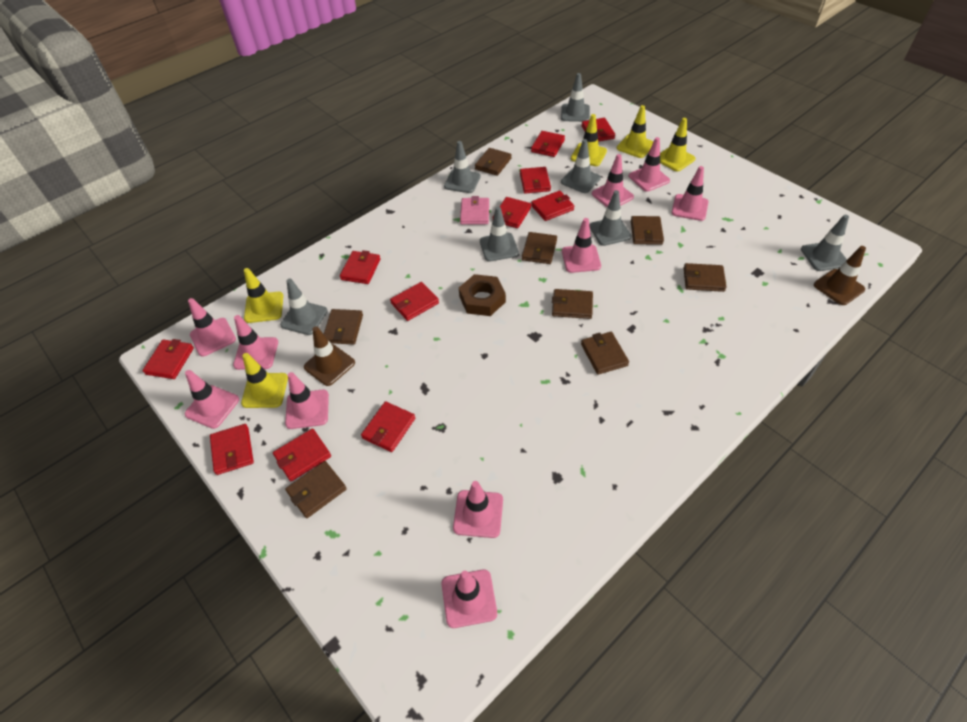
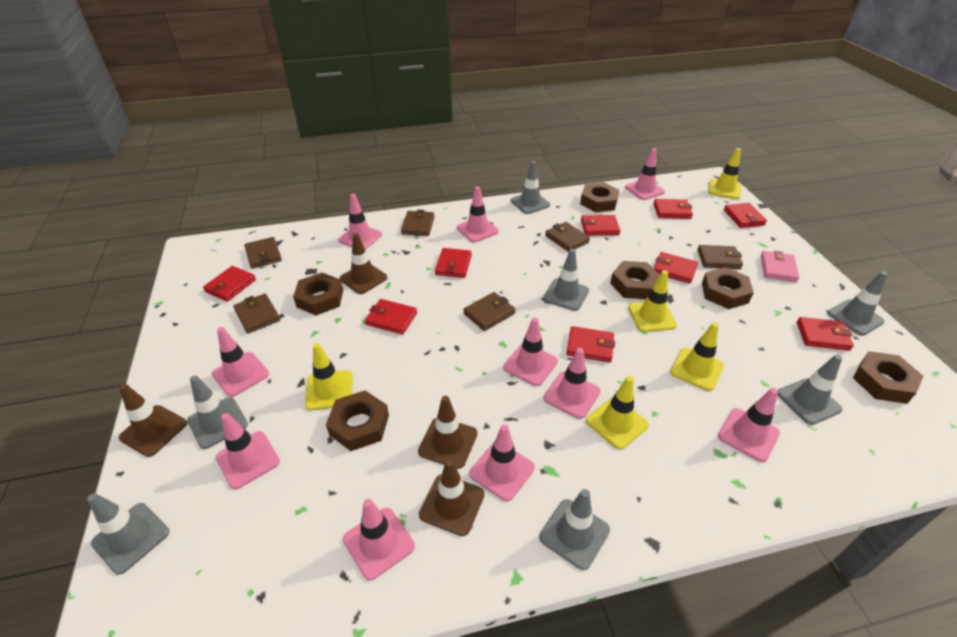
brown nut: 1 -> 6
brown traffic cone: 2 -> 4
brown wallet: 8 -> 6
red wallet: 11 -> 9

